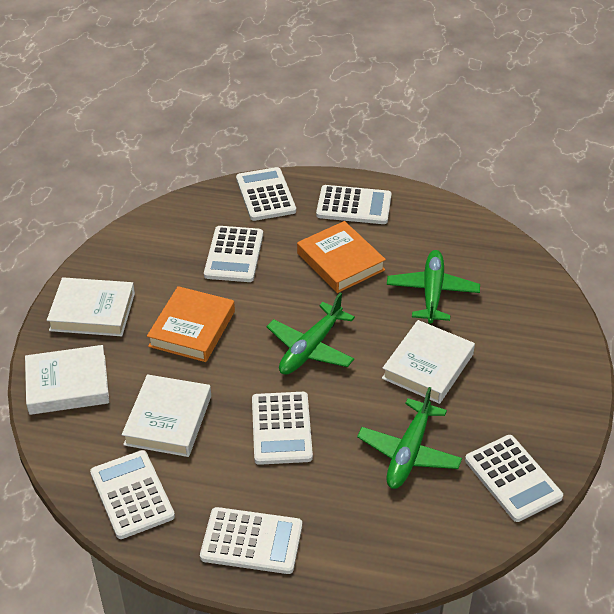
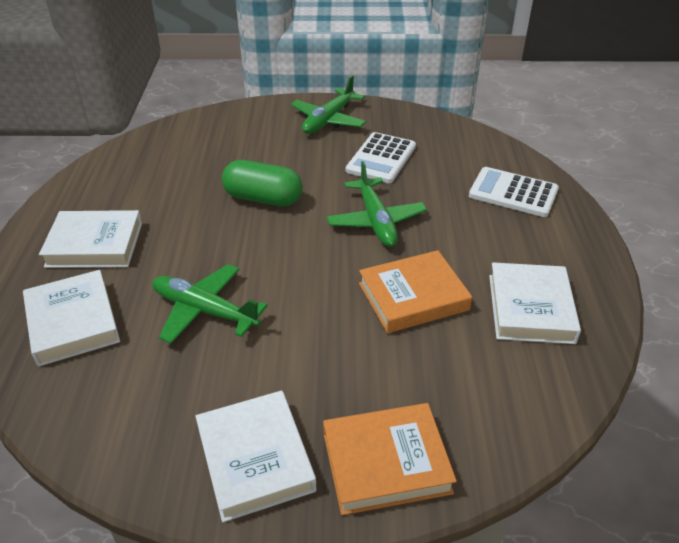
green capsule: 0 -> 1
white calculator: 7 -> 2

